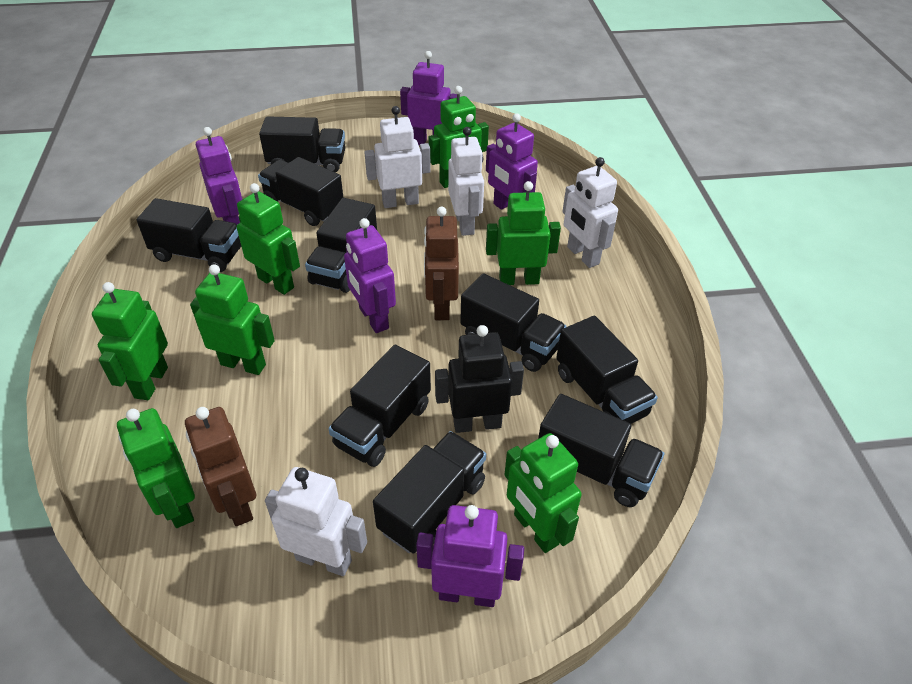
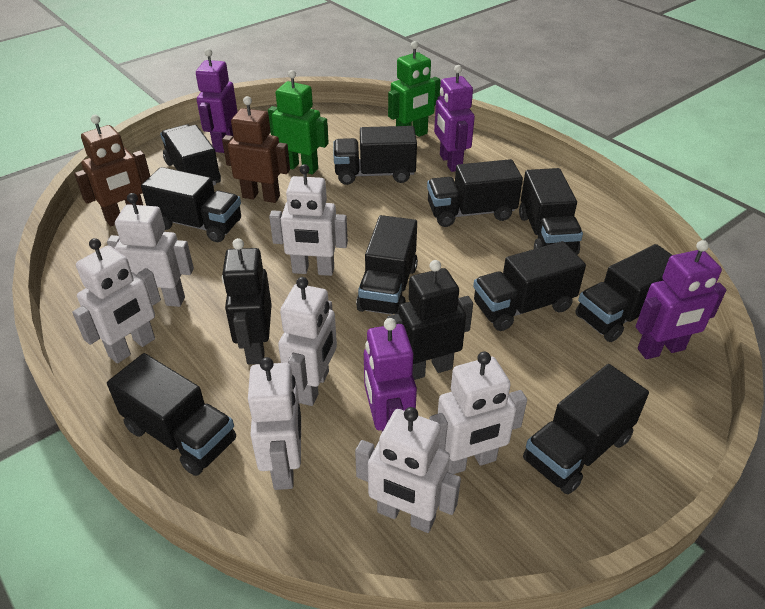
black robot: 1 -> 2
black truck: 9 -> 10
green robot: 7 -> 2
purple robot: 5 -> 4
white robot: 4 -> 7

